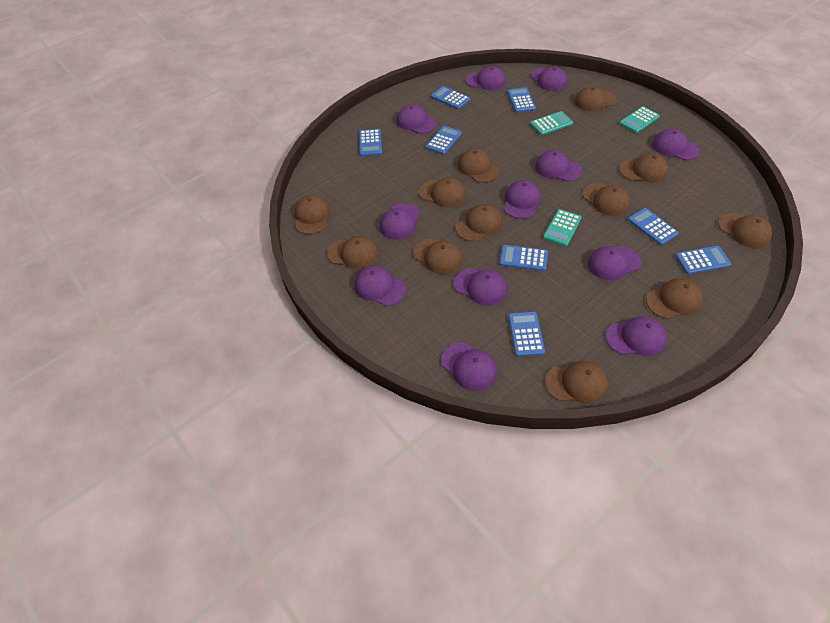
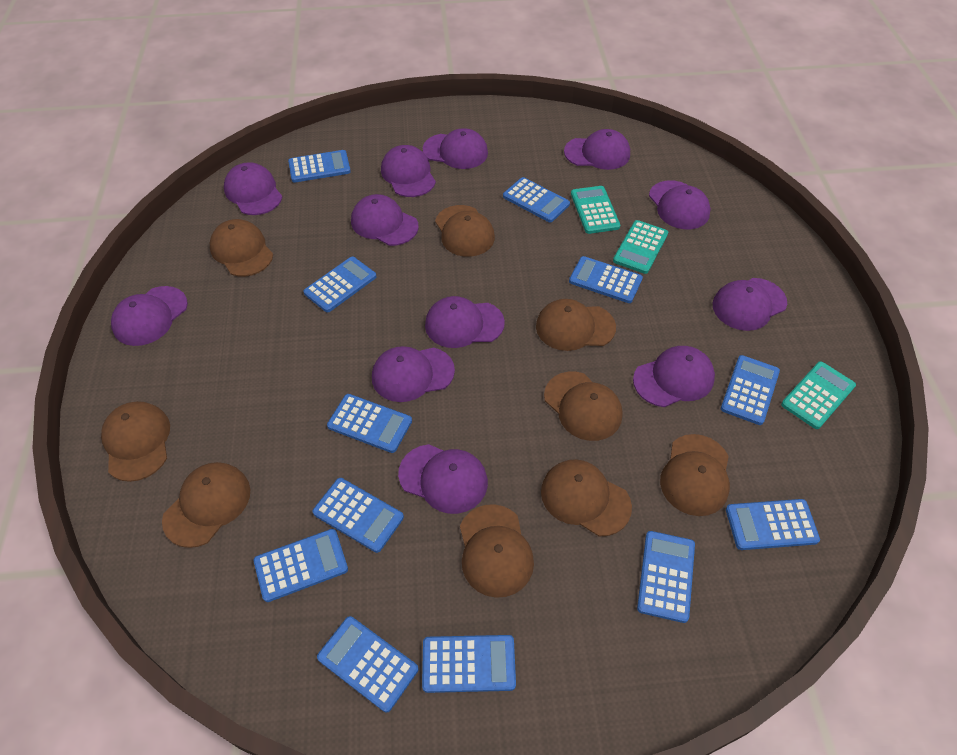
blue calculator: 8 -> 12
brown cap: 12 -> 9

